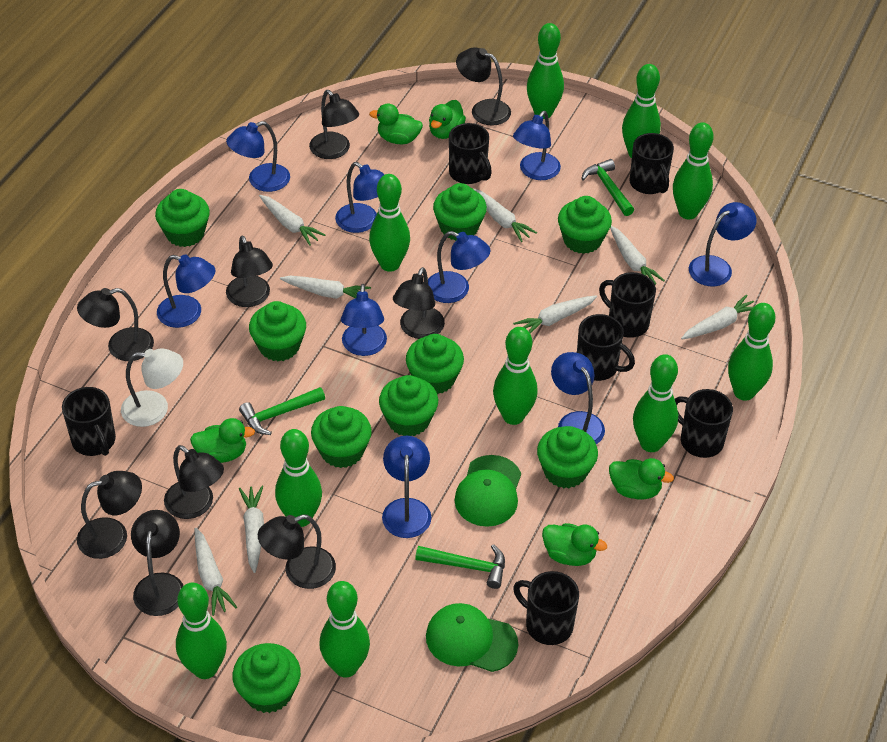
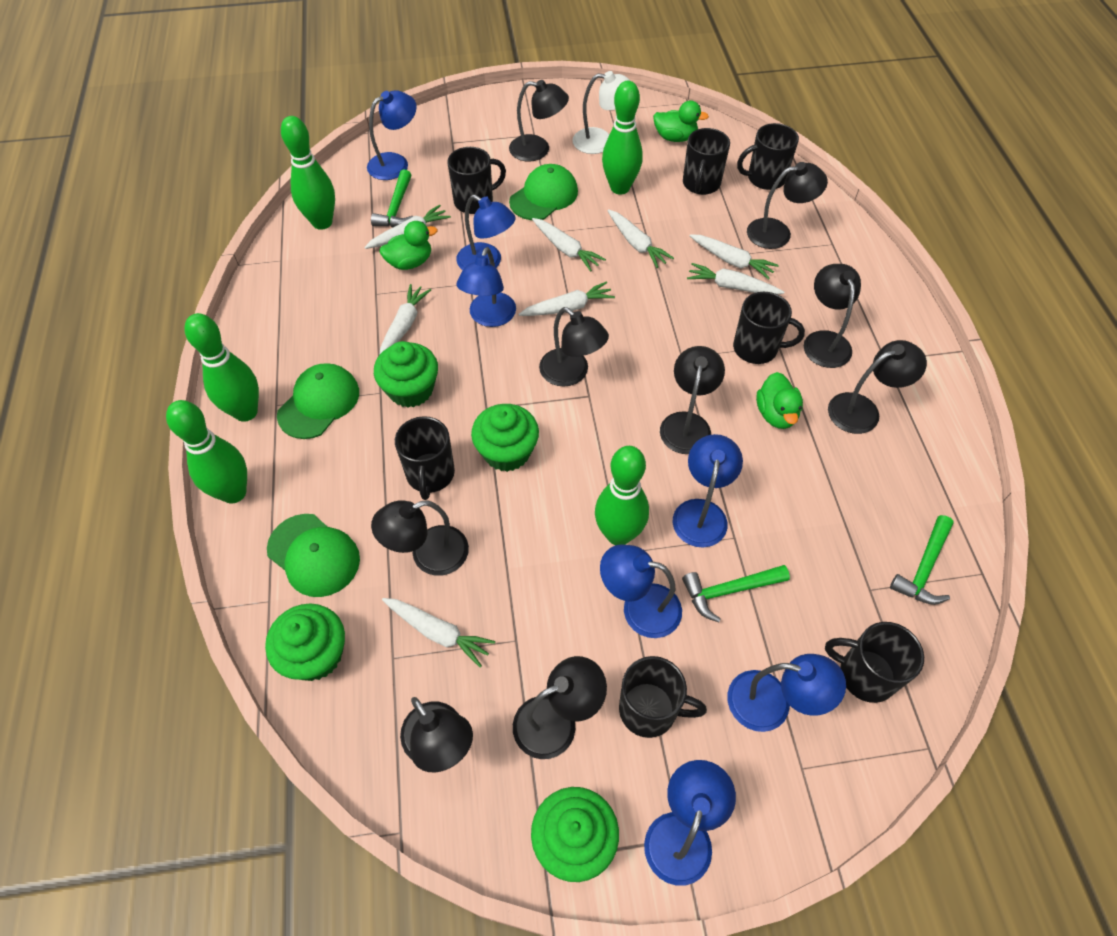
blue lamp: 9 -> 7
green bowling pin: 10 -> 5
green cap: 2 -> 3
green cupcake: 9 -> 4
green duck: 5 -> 3

